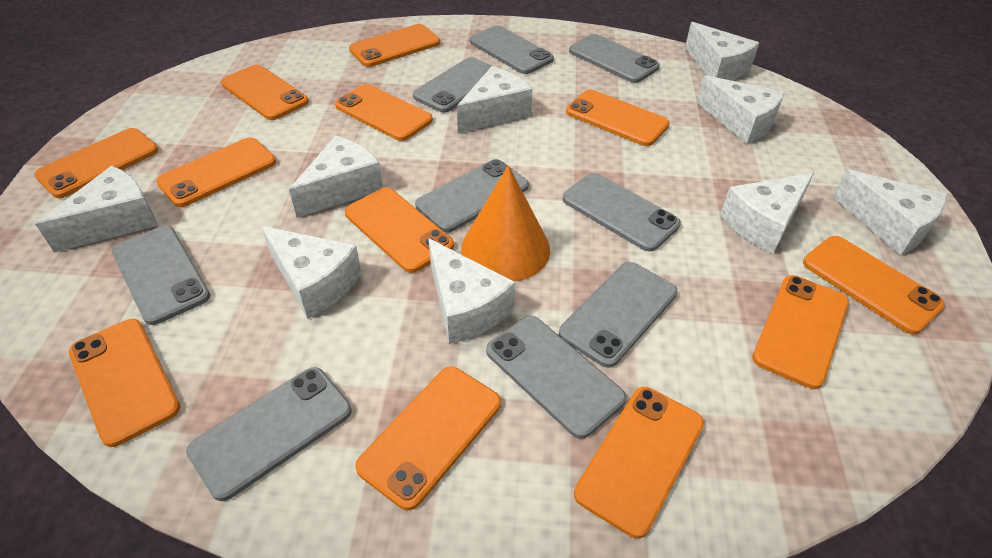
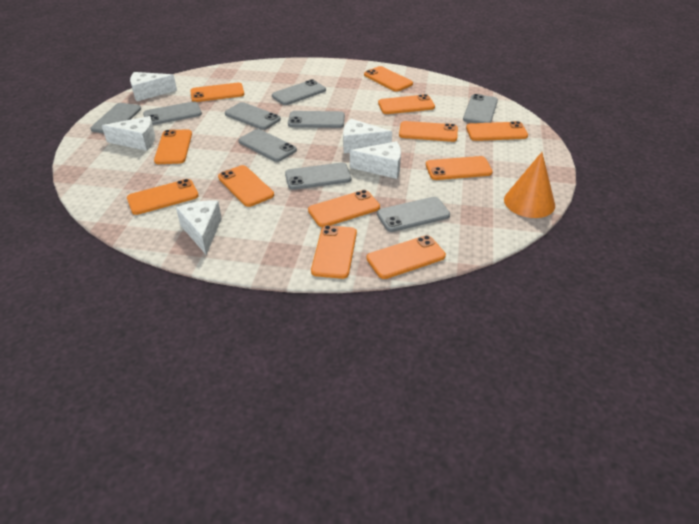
white cheese: 9 -> 5

